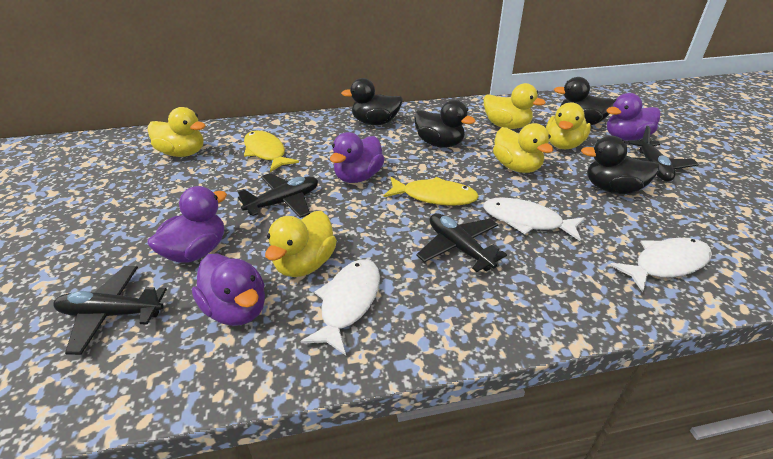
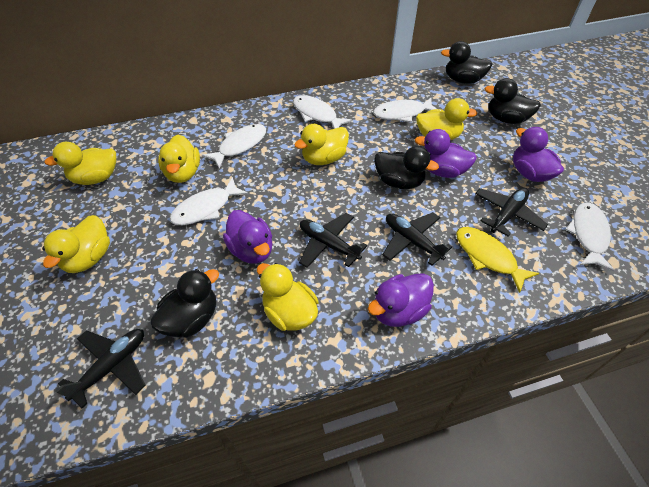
white fish: 3 -> 5
yellow duck: 5 -> 6
yellow fish: 2 -> 1

